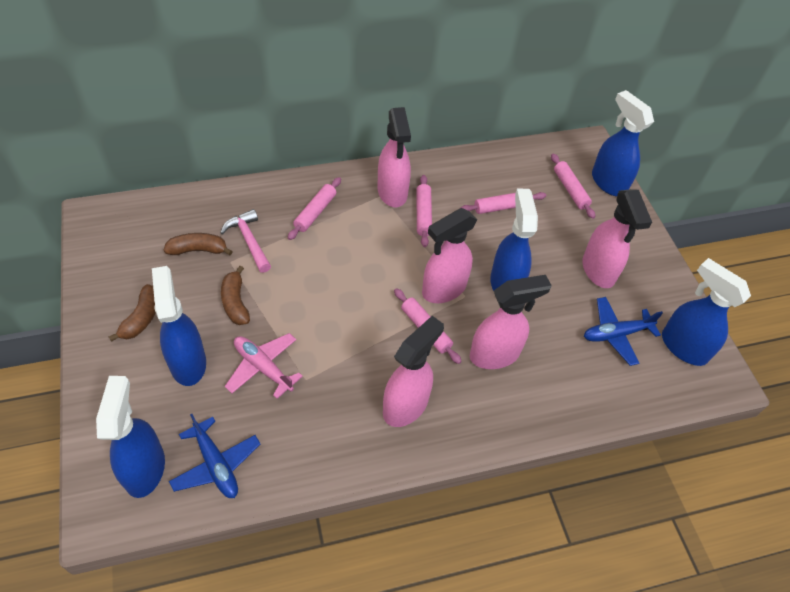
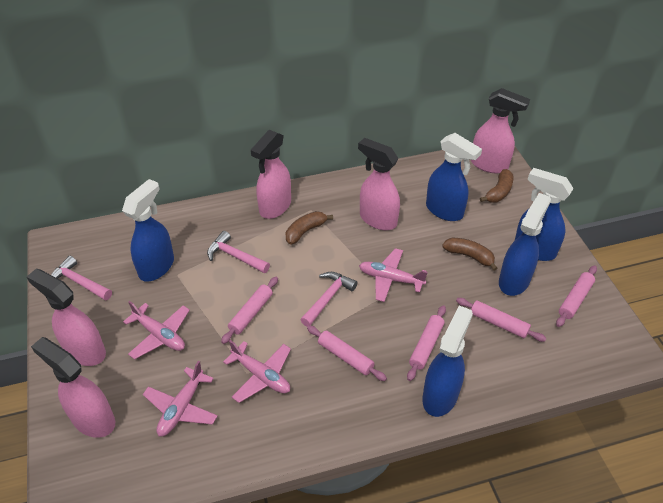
blue plane: 2 -> 0
pink hammer: 1 -> 3
pink plane: 1 -> 4

